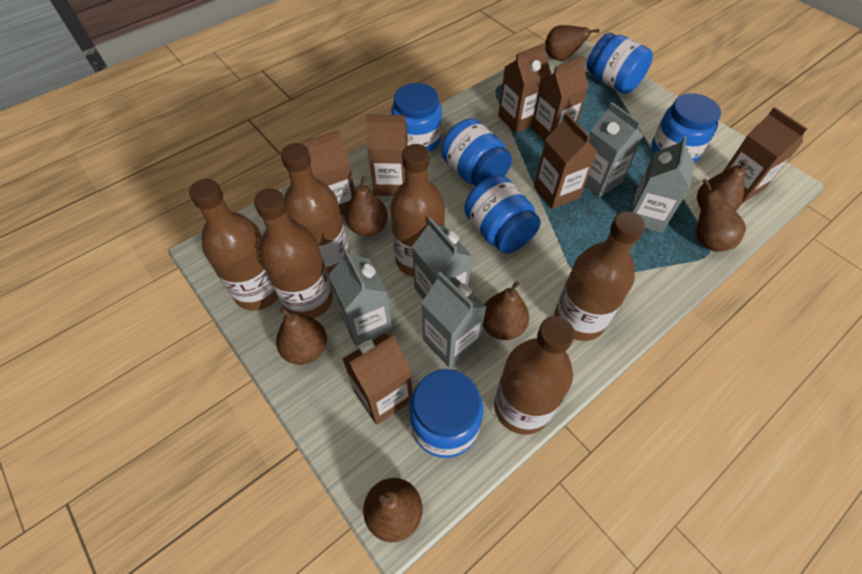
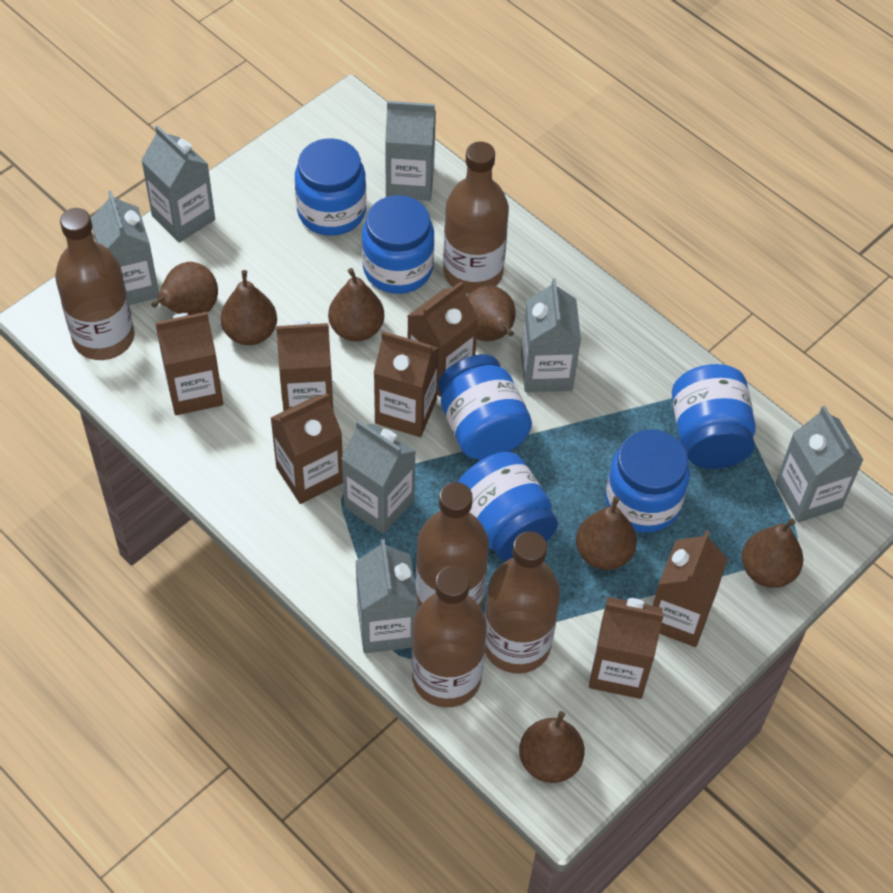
brown bottle: 6 -> 5
grey carton: 5 -> 7

